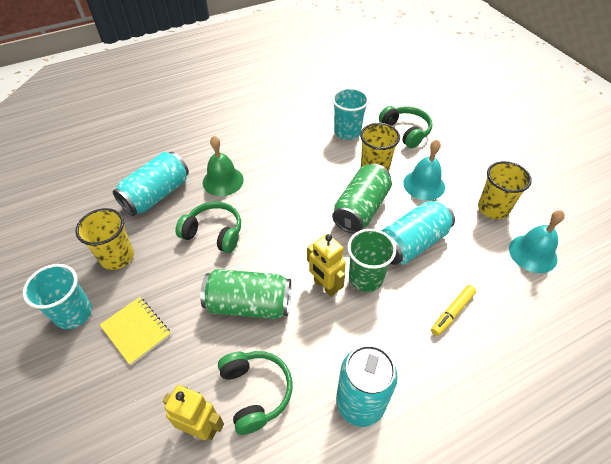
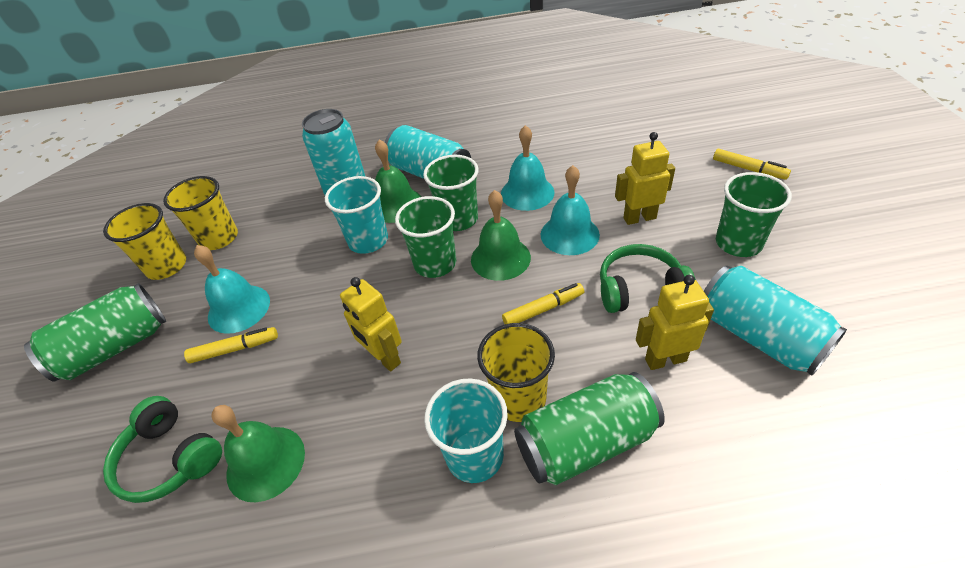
green bell: 1 -> 3
green cup: 1 -> 3
green headphones: 3 -> 2
turquoise bell: 2 -> 3
yellow marker: 1 -> 3
yellow notebook: 1 -> 0
yellow robot: 2 -> 3

